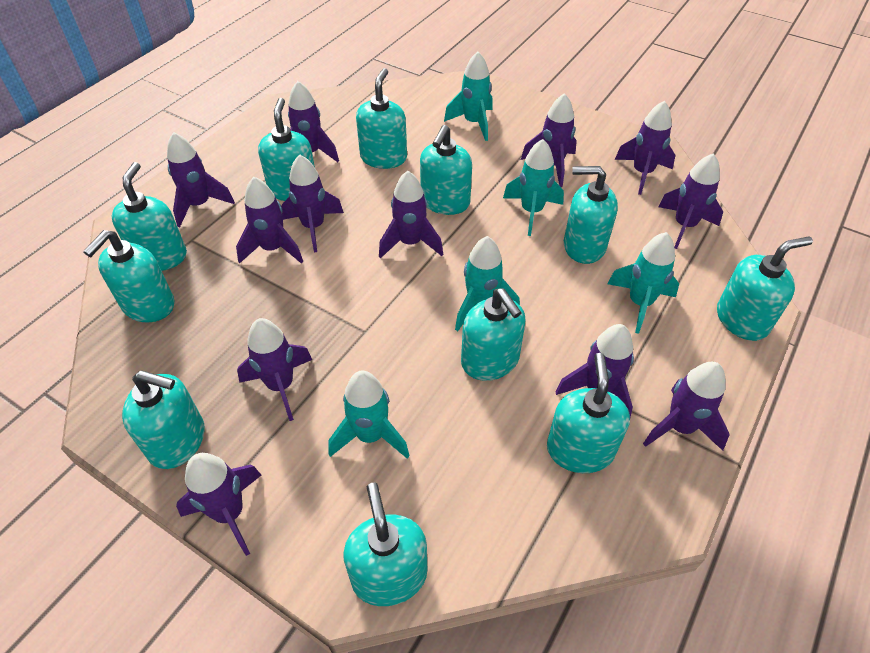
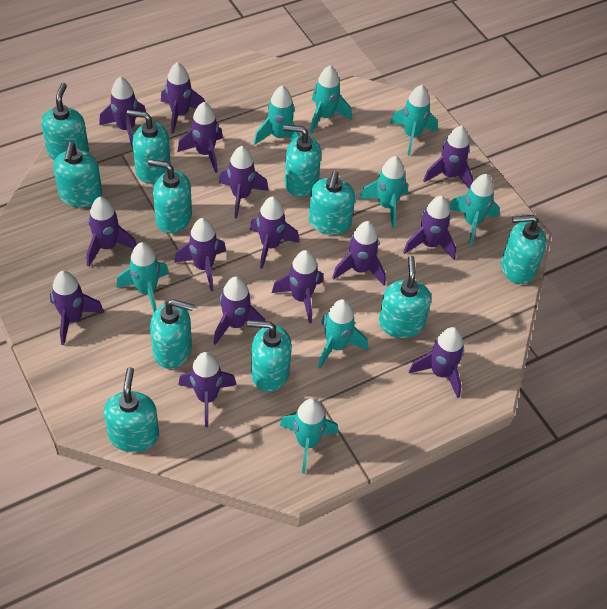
purple rocket: 12 -> 15
turquoise rocket: 5 -> 8

